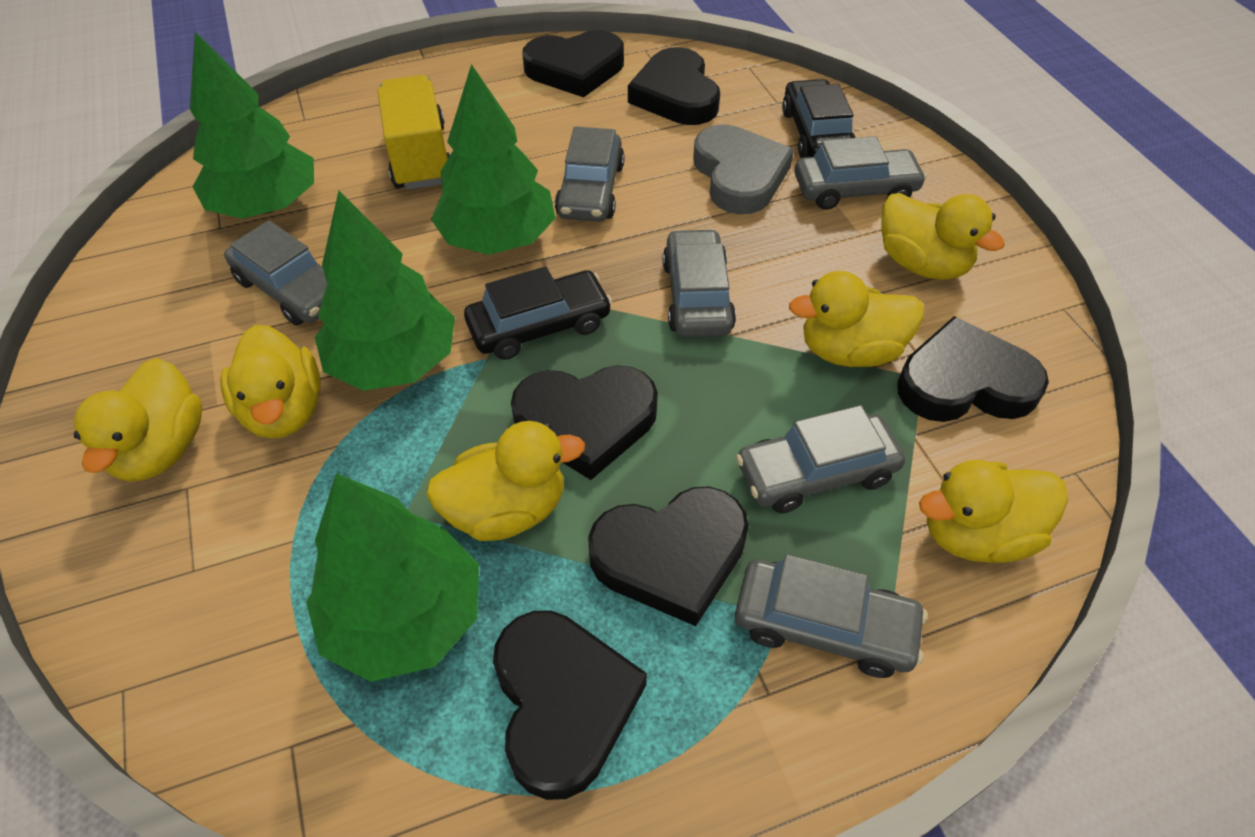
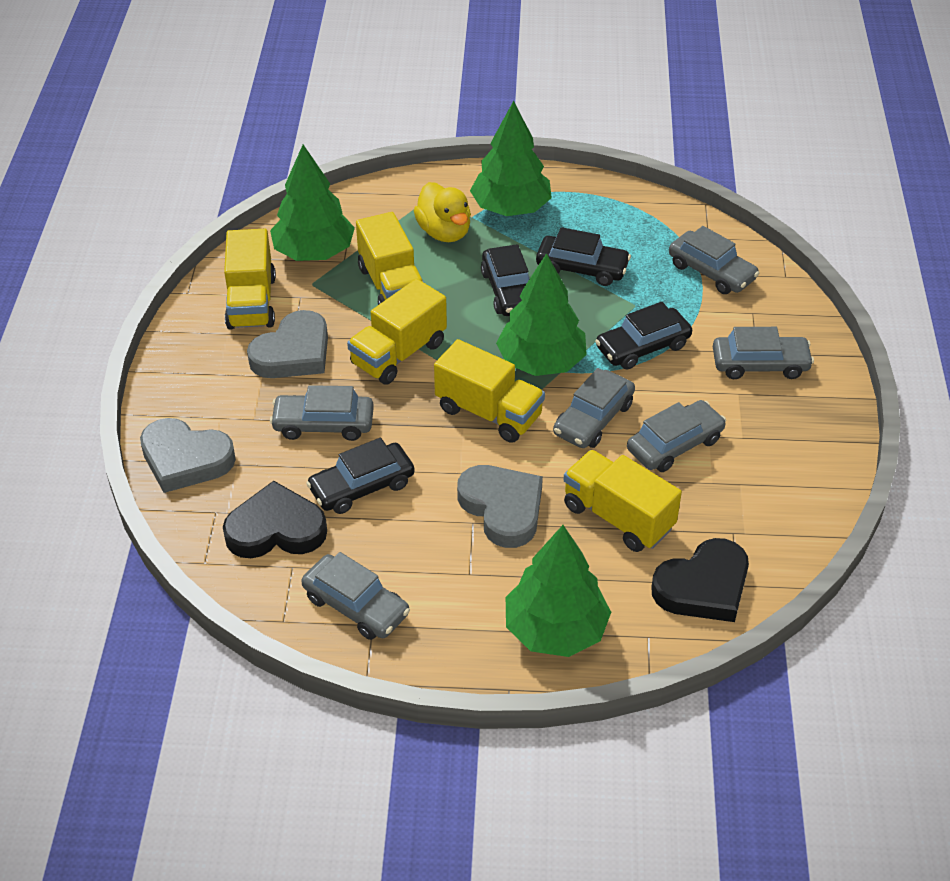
black car: 2 -> 4
black heart: 6 -> 2
grey heart: 1 -> 3
yellow duck: 6 -> 1
yellow truck: 1 -> 5

